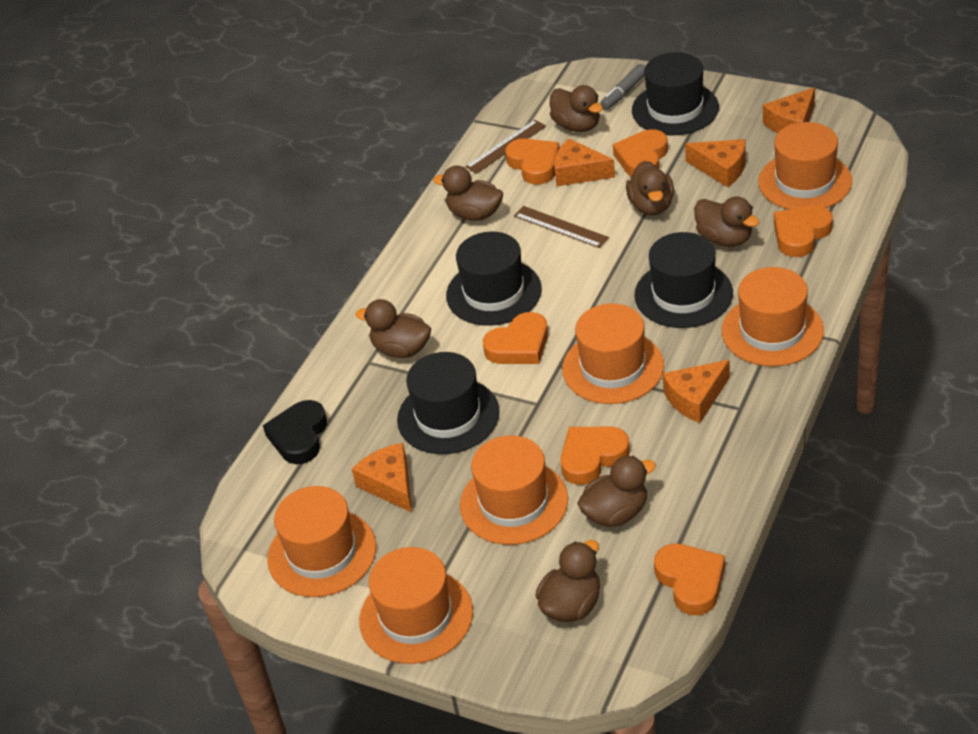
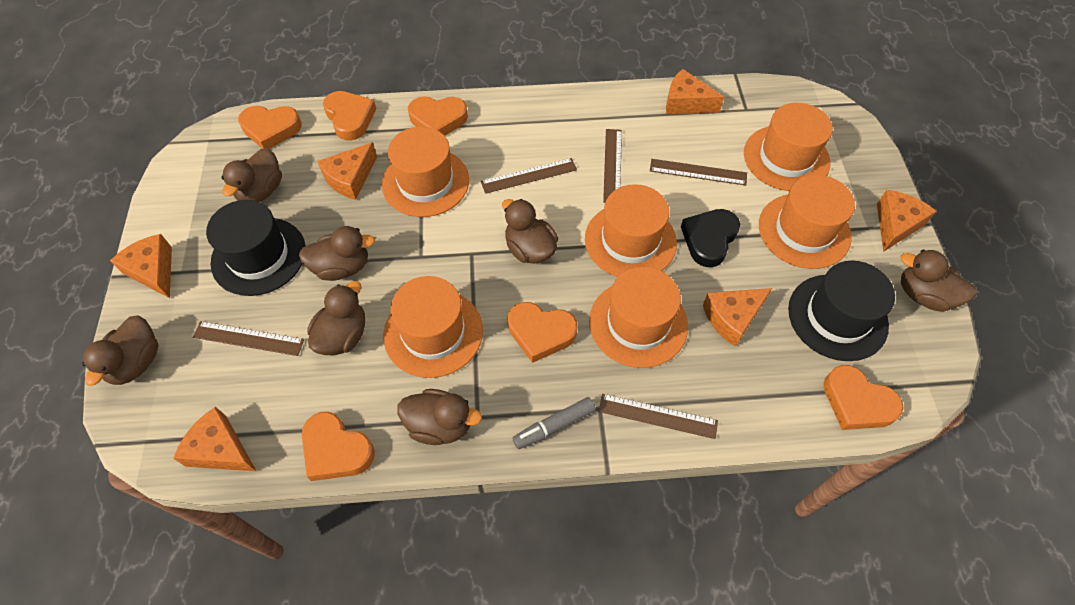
black hat: 4 -> 2
brown ruler: 2 -> 5
orange cheese: 5 -> 6

